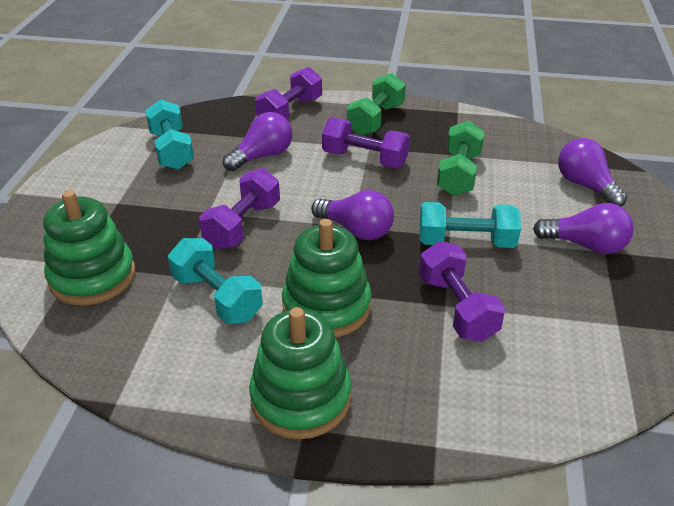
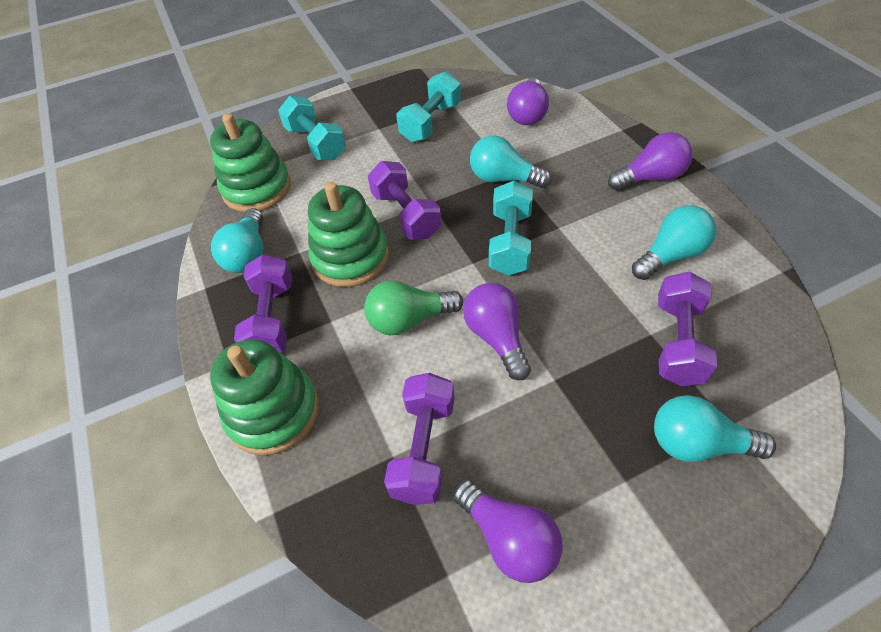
green dumbbell: 2 -> 0
green light bulb: 0 -> 1
turquoise light bulb: 0 -> 4

